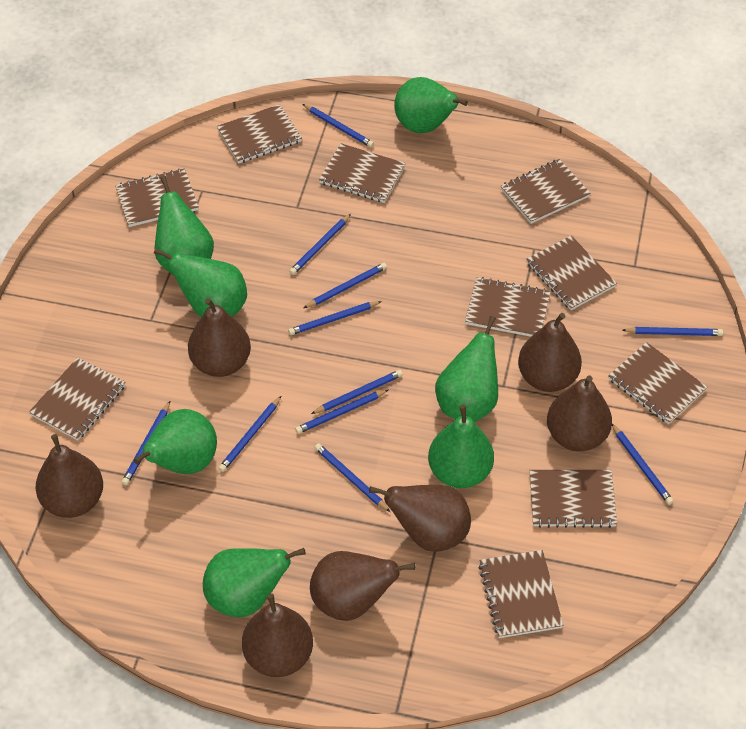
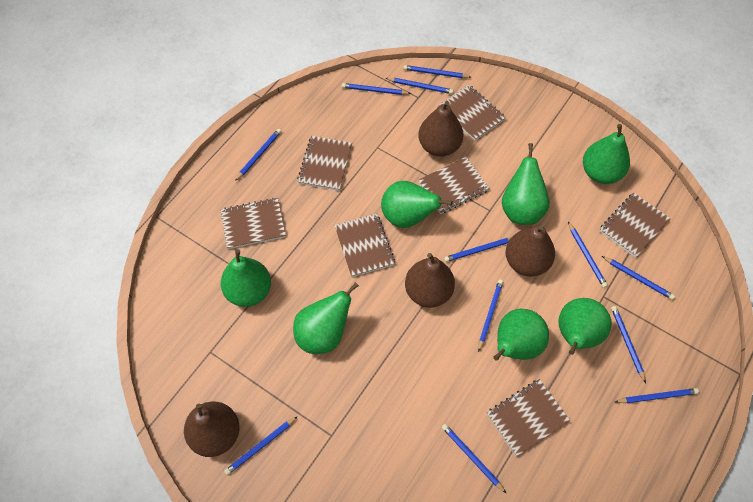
blue pencil: 11 -> 12
brown notebook: 10 -> 7
brown pear: 7 -> 4

